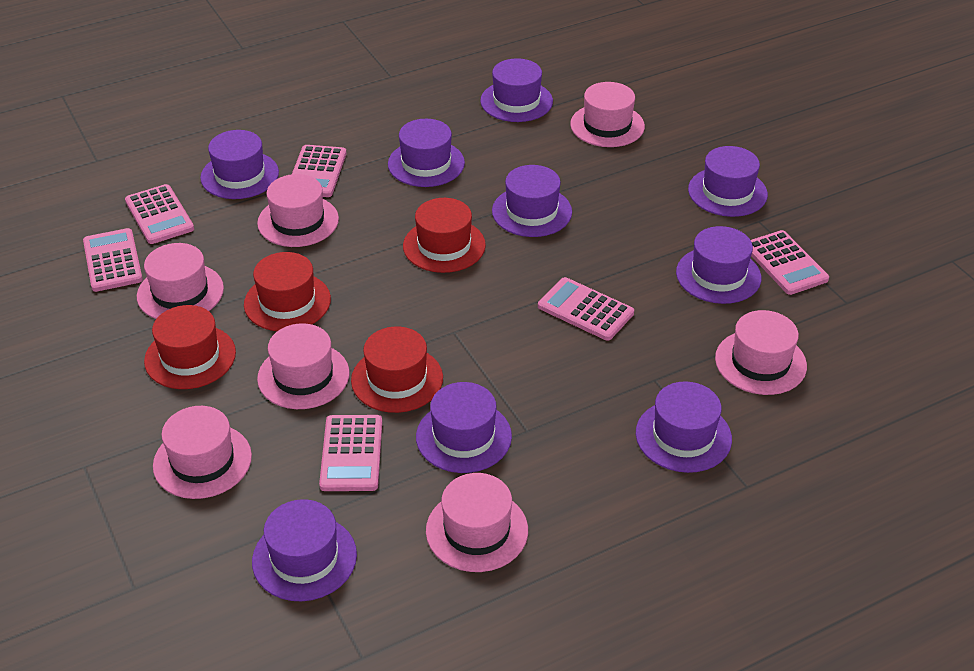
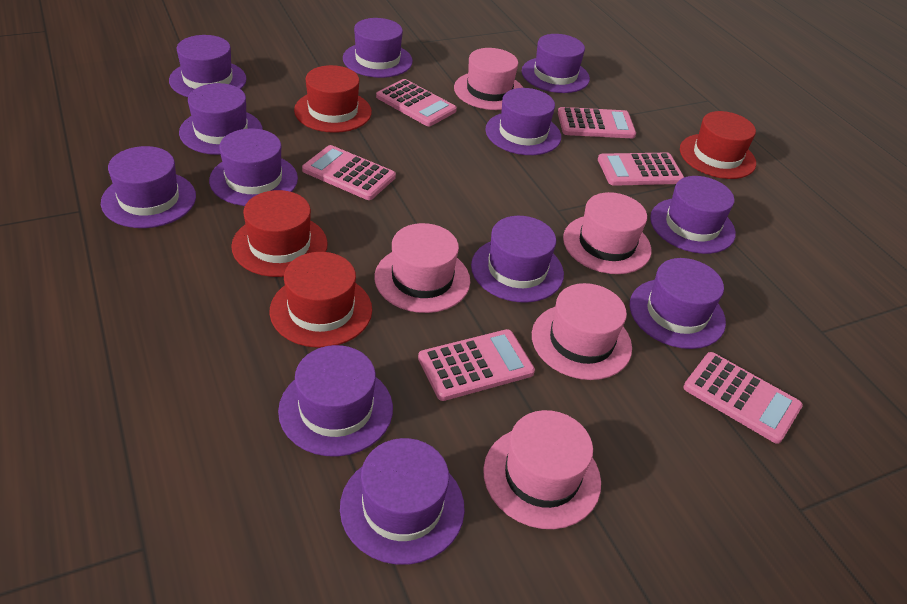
pink hat: 7 -> 5
purple hat: 9 -> 12

